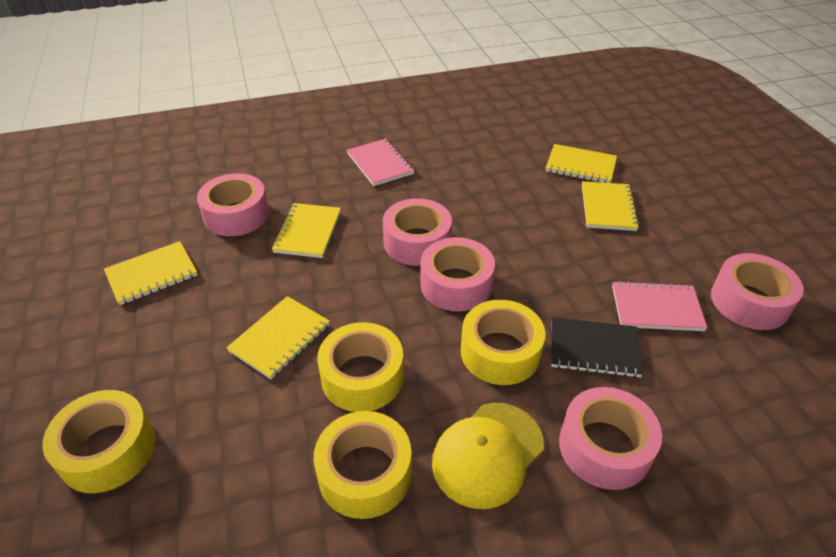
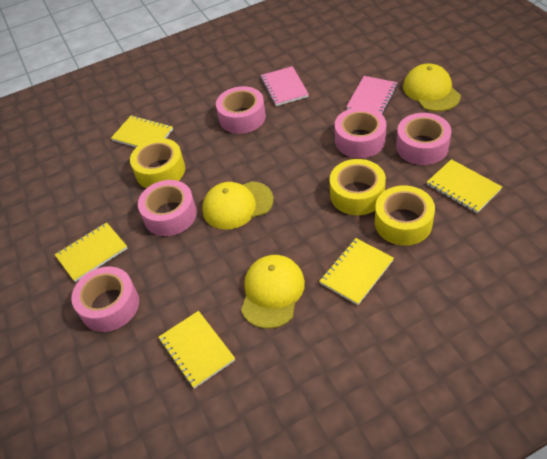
black notebook: 1 -> 0
yellow cap: 1 -> 3
yellow tape: 4 -> 3

